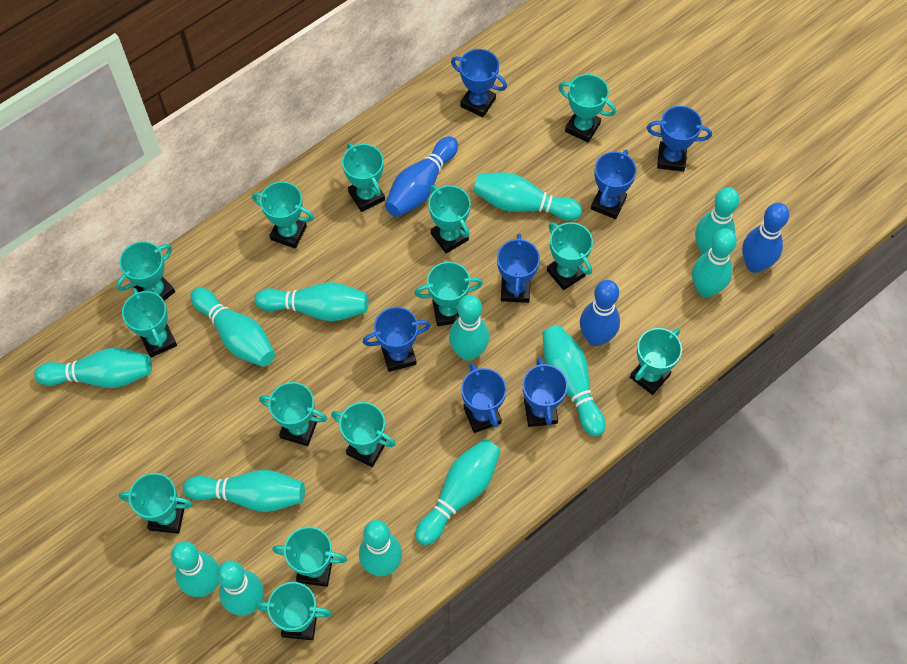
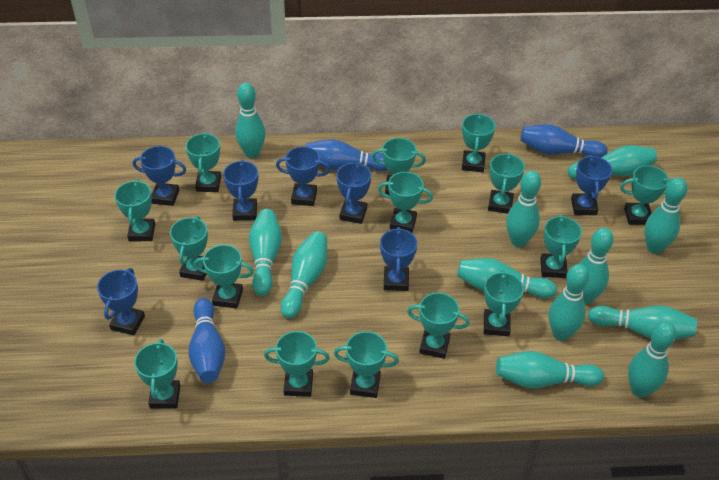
turquoise bowling pin: 13 -> 12
turquoise trophy: 14 -> 15

